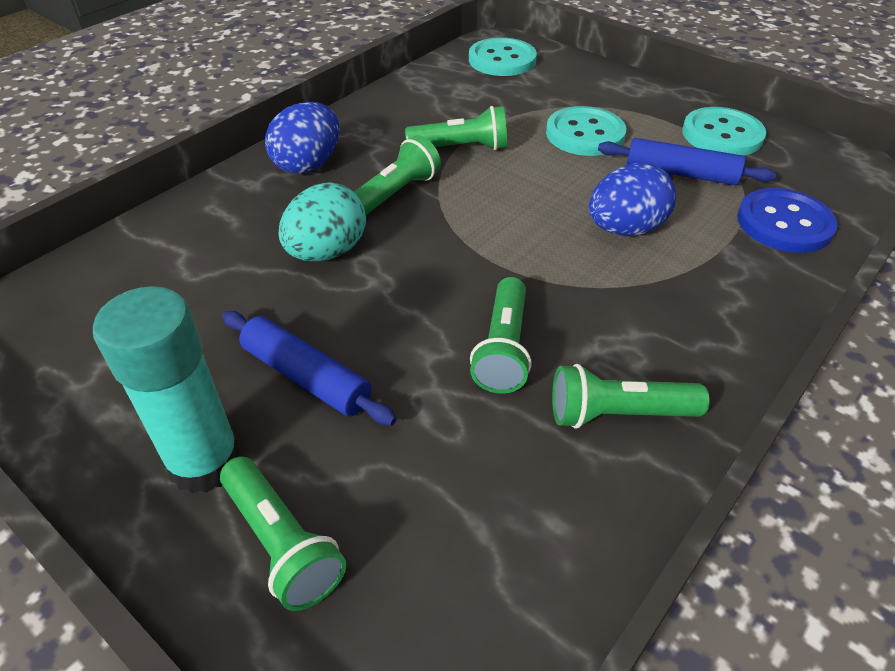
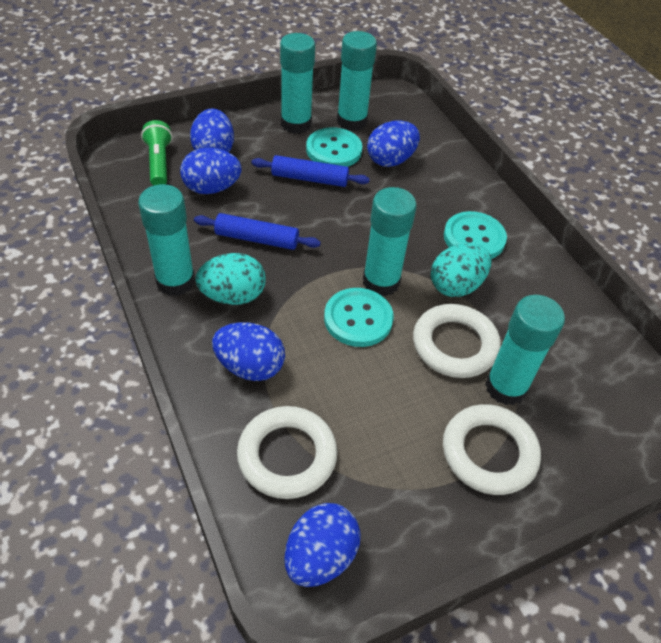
blue button: 1 -> 0
blue egg: 2 -> 5
green flashlight: 5 -> 1
turquoise egg: 1 -> 2
turquoise glue stick: 1 -> 5
white ring: 0 -> 3

